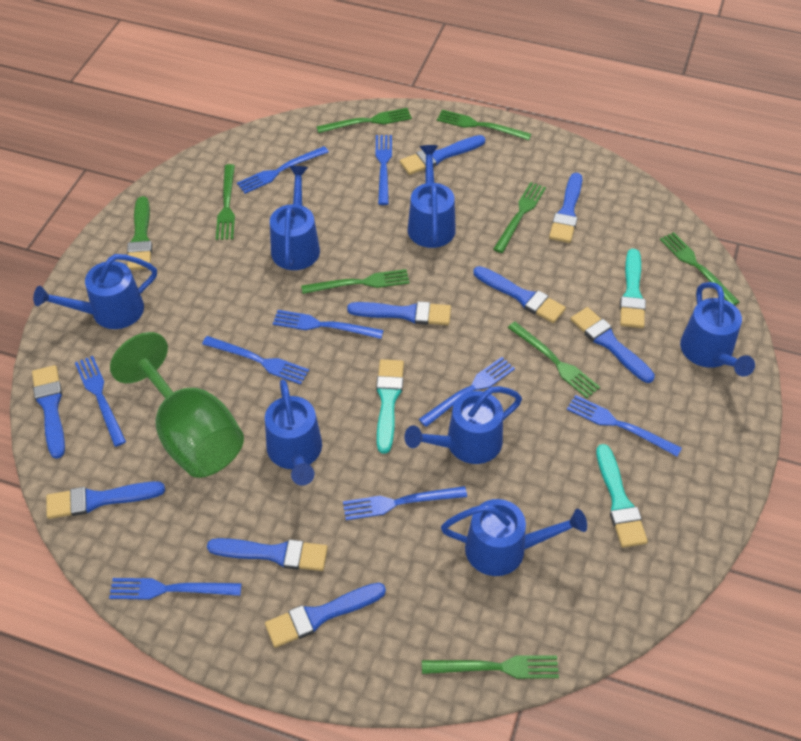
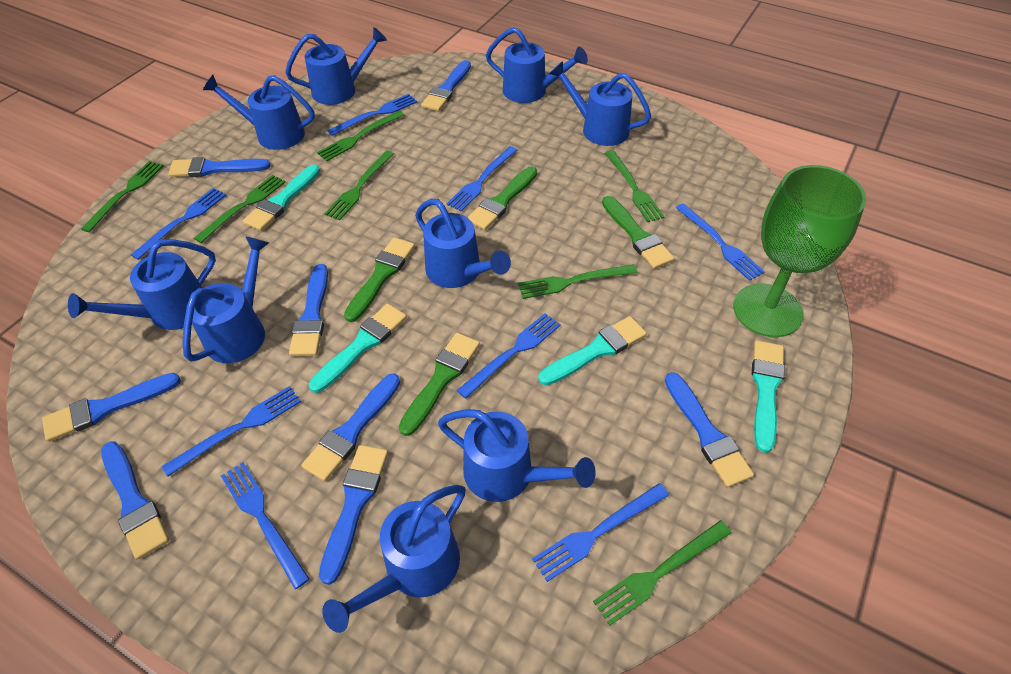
blue brush: 9 -> 8
blue fork: 9 -> 8
blue watering can: 7 -> 9
green brush: 1 -> 4
green fork: 8 -> 7
turquoise brush: 3 -> 4

